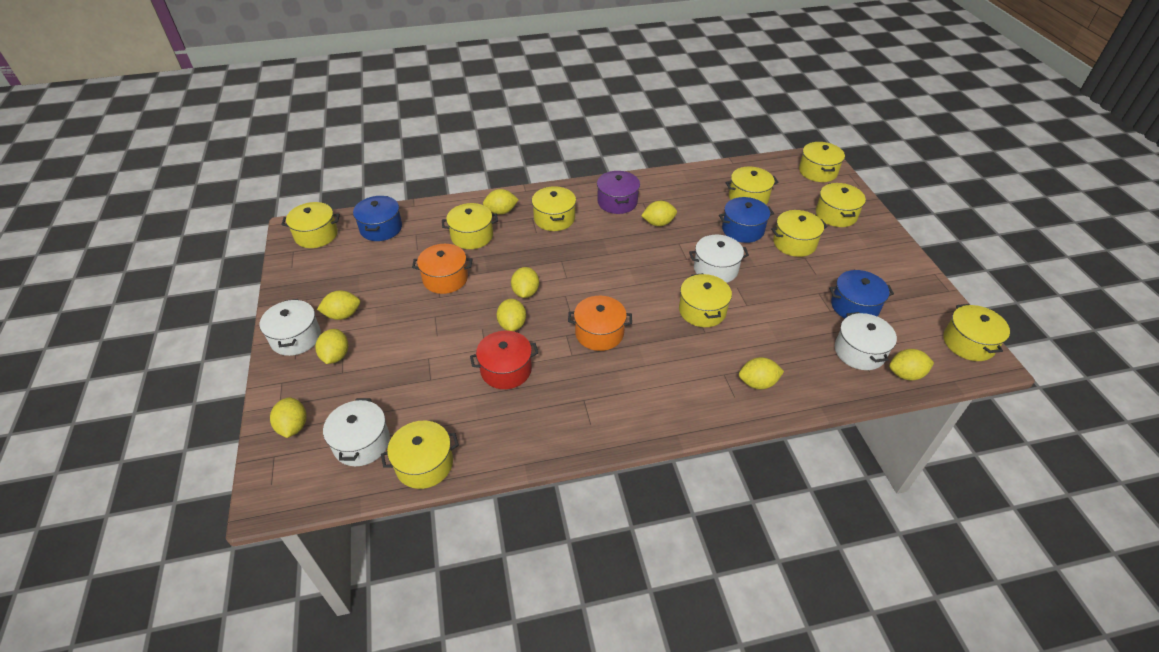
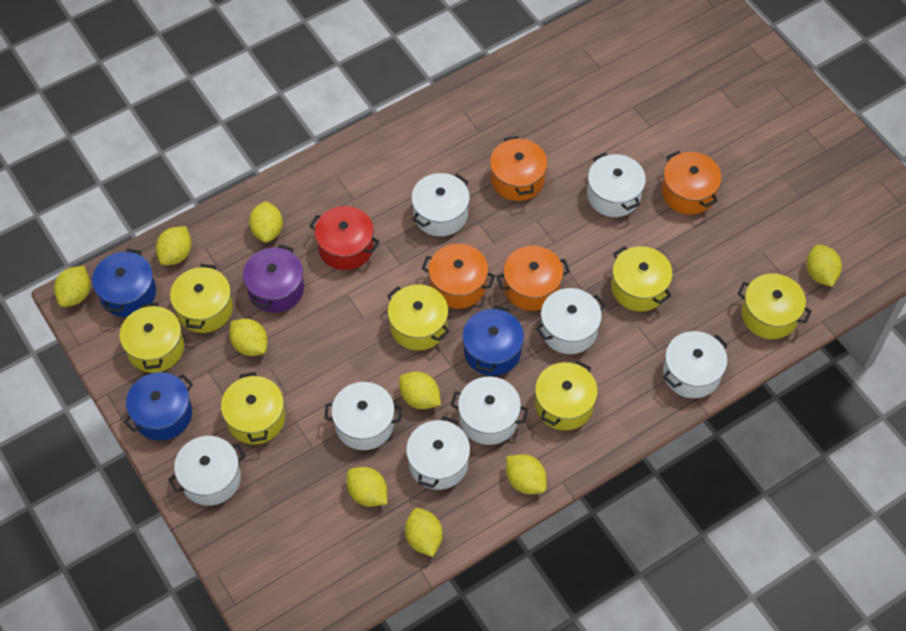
orange pot: 2 -> 4
white pot: 4 -> 8
yellow pot: 10 -> 7

